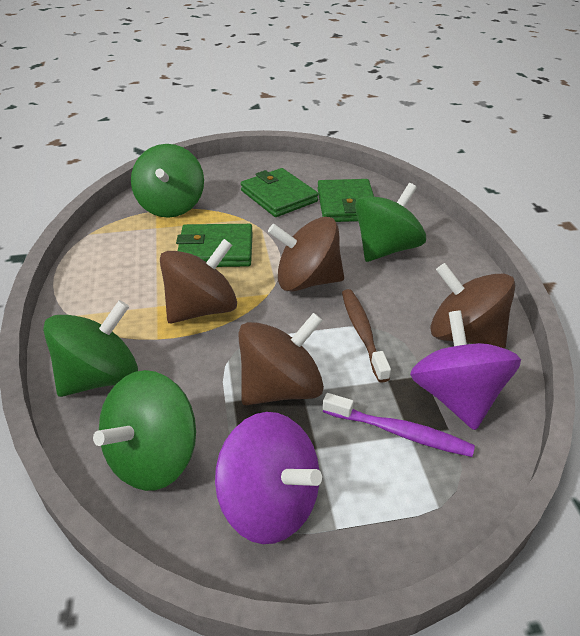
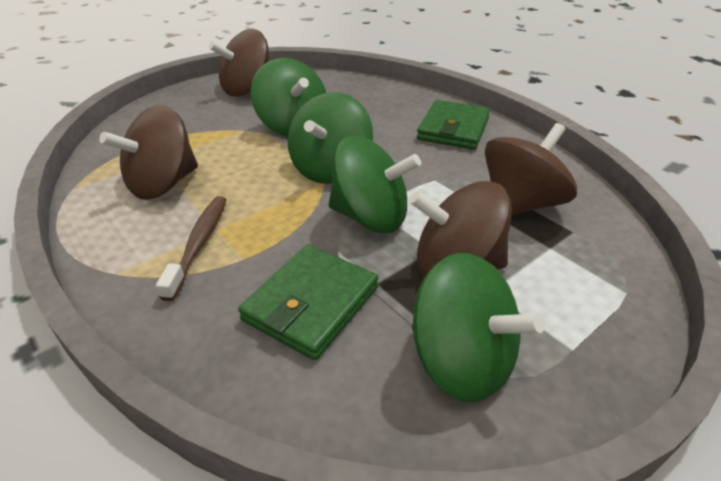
green wallet: 3 -> 2
purple spinning top: 2 -> 0
purple toothbrush: 1 -> 0

